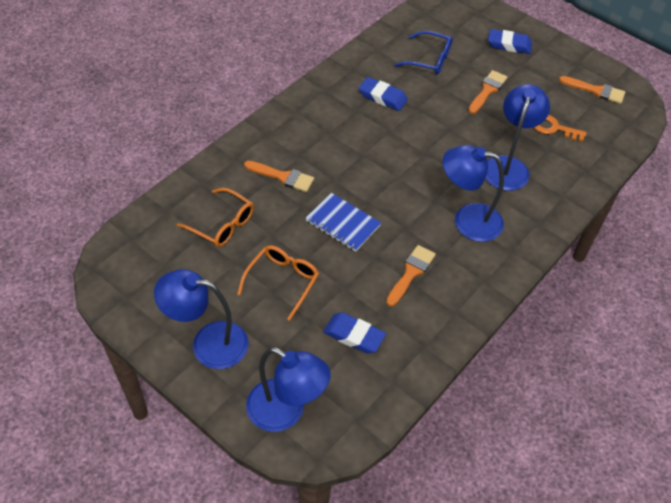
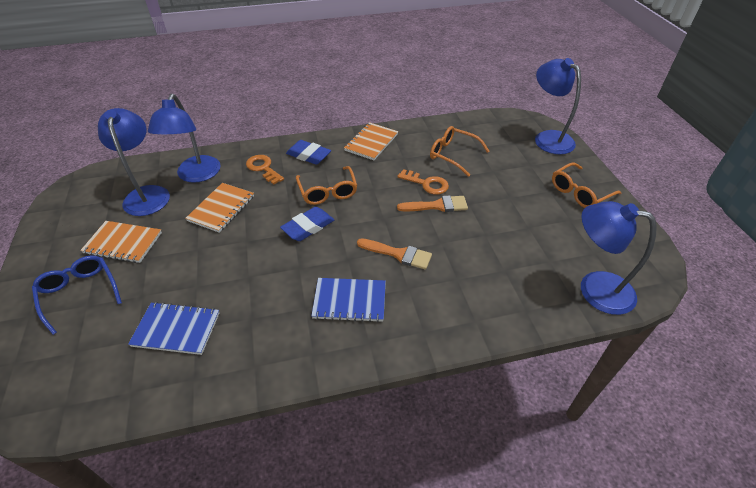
blue eraser: 3 -> 2
blue notebook: 1 -> 2
orange brush: 4 -> 2
orange glasses: 2 -> 3
orange key: 1 -> 2
orange notebook: 0 -> 3

